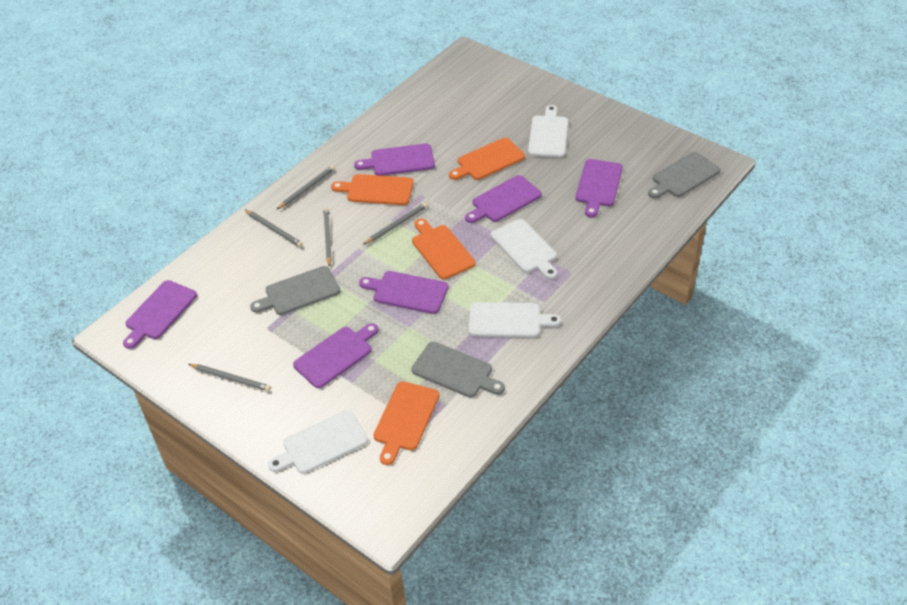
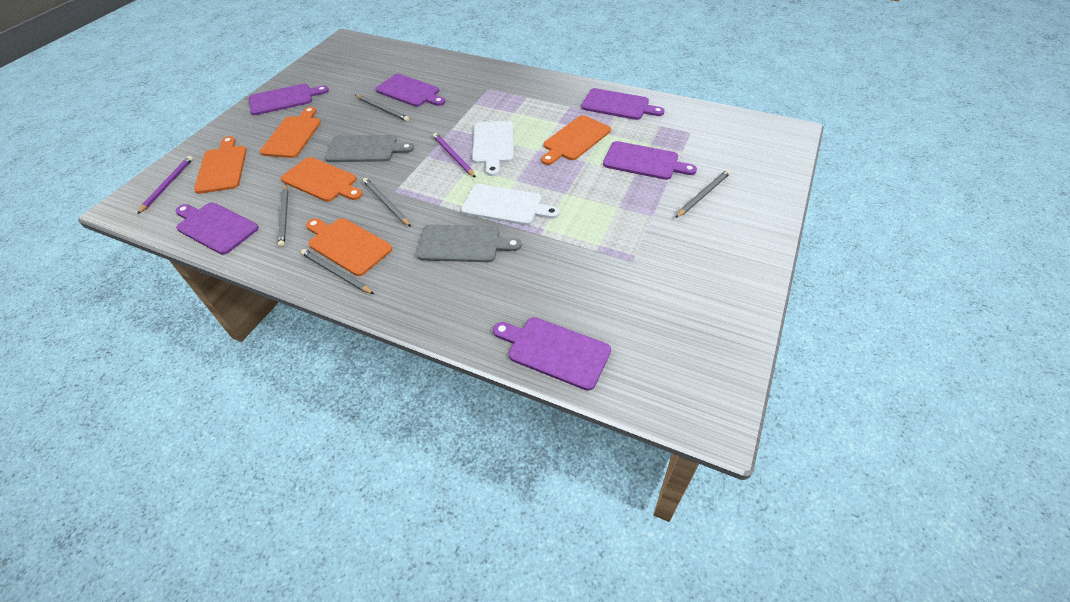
grey cutting board: 3 -> 2
orange cutting board: 4 -> 5
purple pencil: 0 -> 2
white cutting board: 4 -> 2

